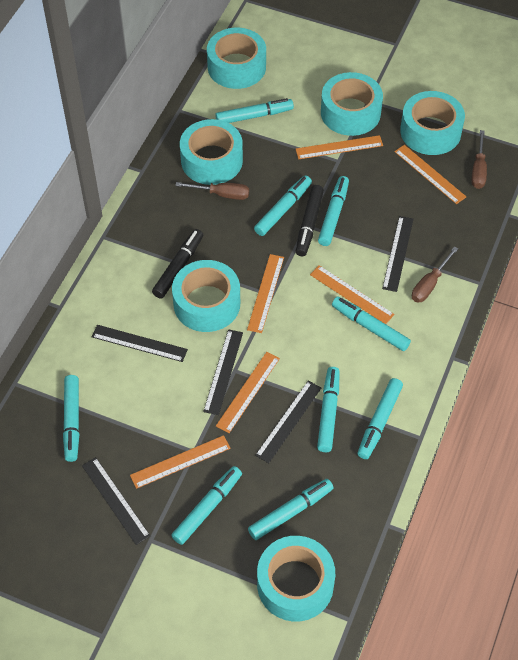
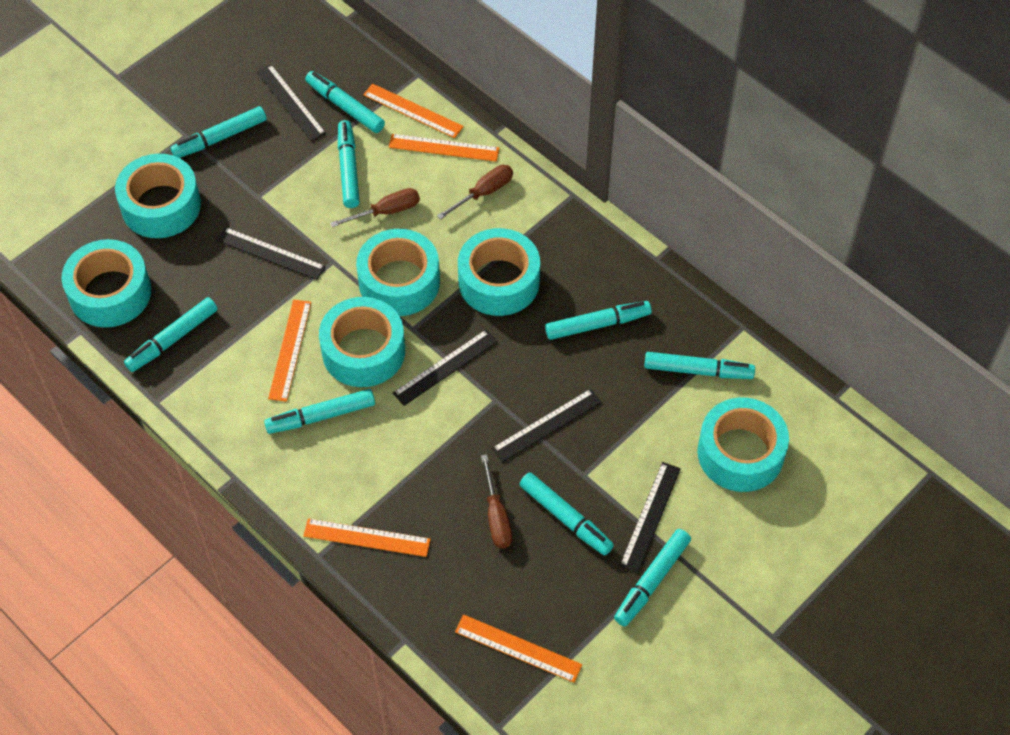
black marker: 2 -> 0
orange ruler: 6 -> 5

